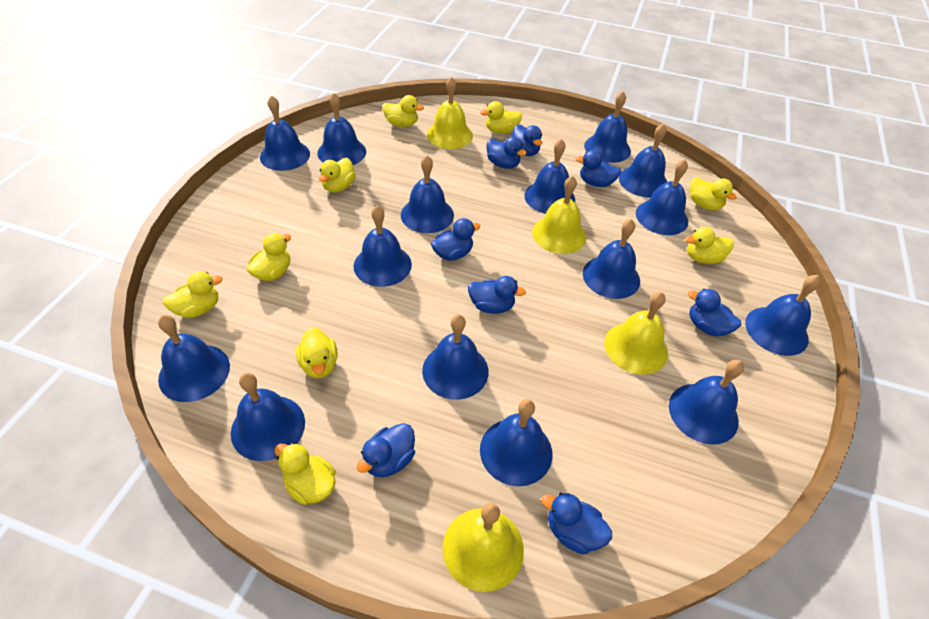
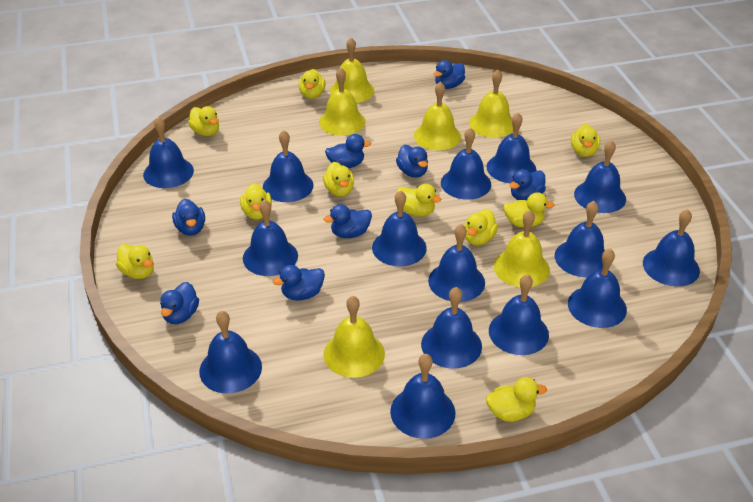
yellow bell: 4 -> 6
yellow duck: 9 -> 10

